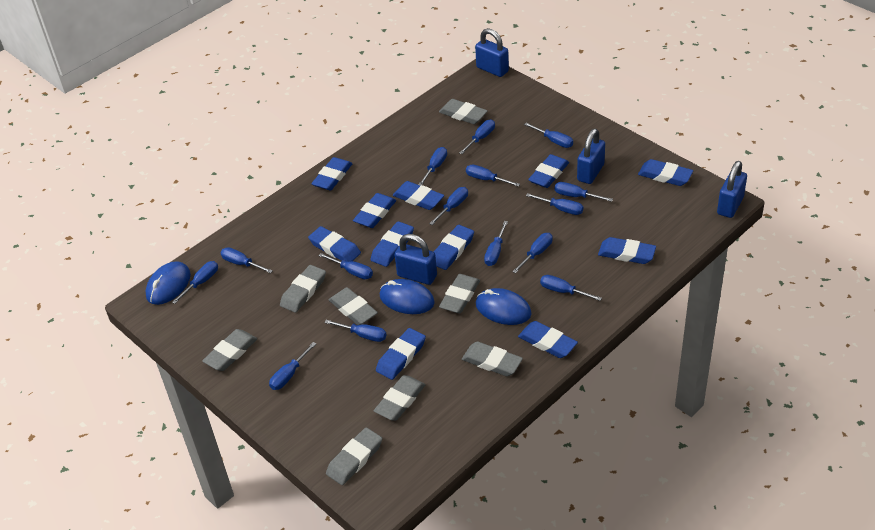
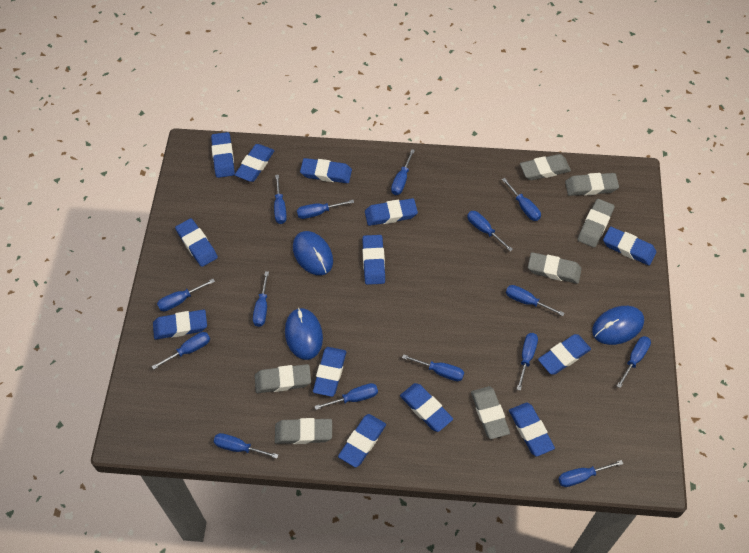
blue eraser: 11 -> 13
blue padlock: 4 -> 0
grey eraser: 8 -> 7

